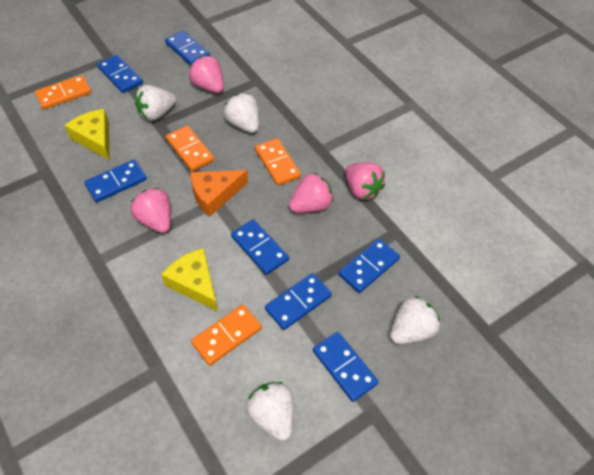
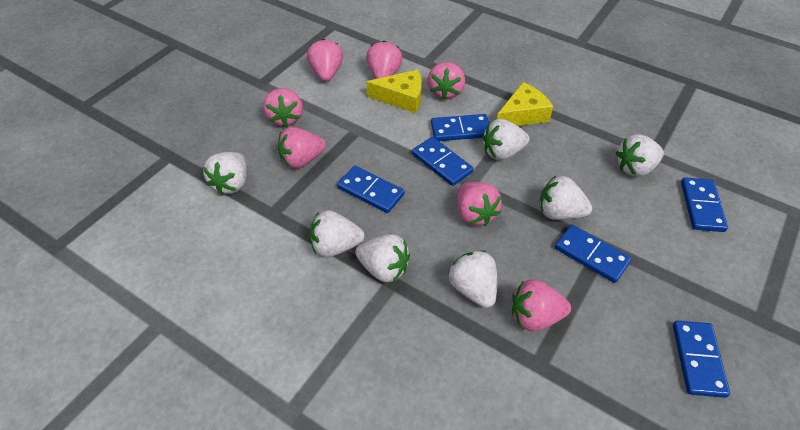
blue domino: 7 -> 6
orange cheese: 1 -> 0
orange domino: 4 -> 0
pink strawberry: 4 -> 7
white strawberry: 4 -> 7

